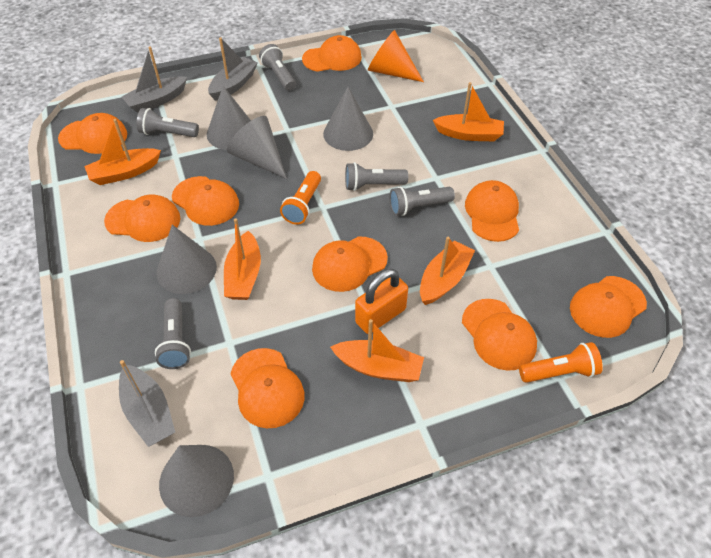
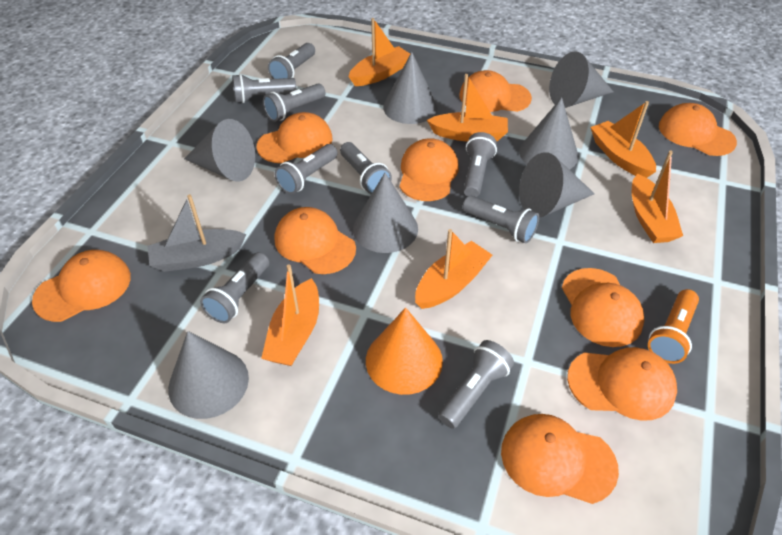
grey boat: 3 -> 1
grey cone: 5 -> 7
grey flashlight: 5 -> 9
orange boat: 5 -> 6
orange flashlight: 2 -> 1
orange padlock: 1 -> 0

